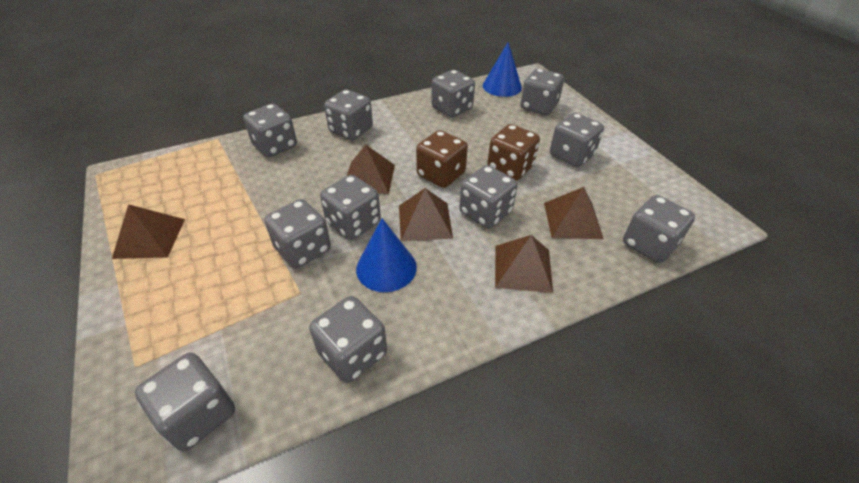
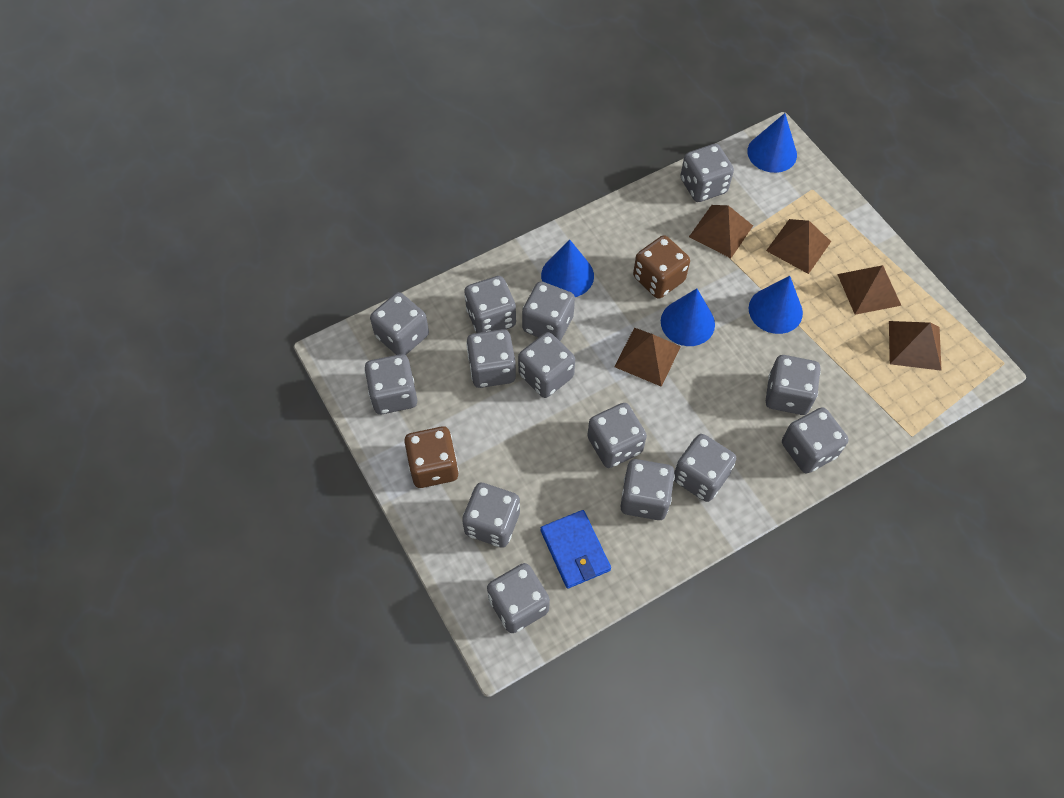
blue cone: 2 -> 4
blue wallet: 0 -> 1
grey dice: 11 -> 14

